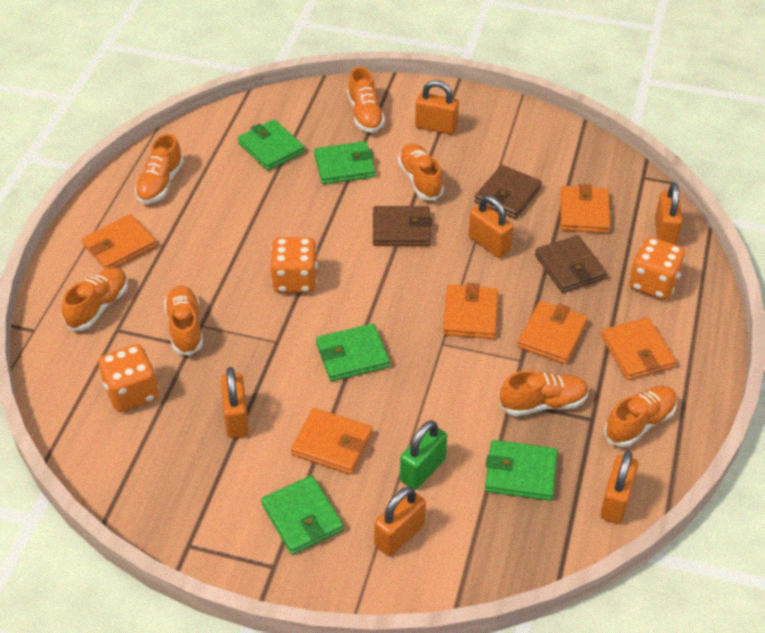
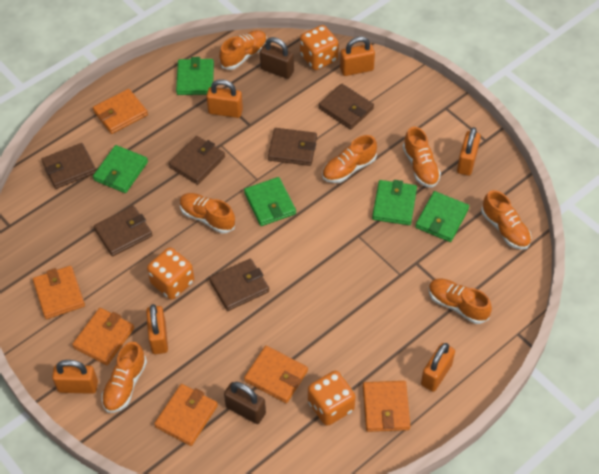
brown padlock: 0 -> 2
brown wallet: 3 -> 6
green padlock: 1 -> 0

